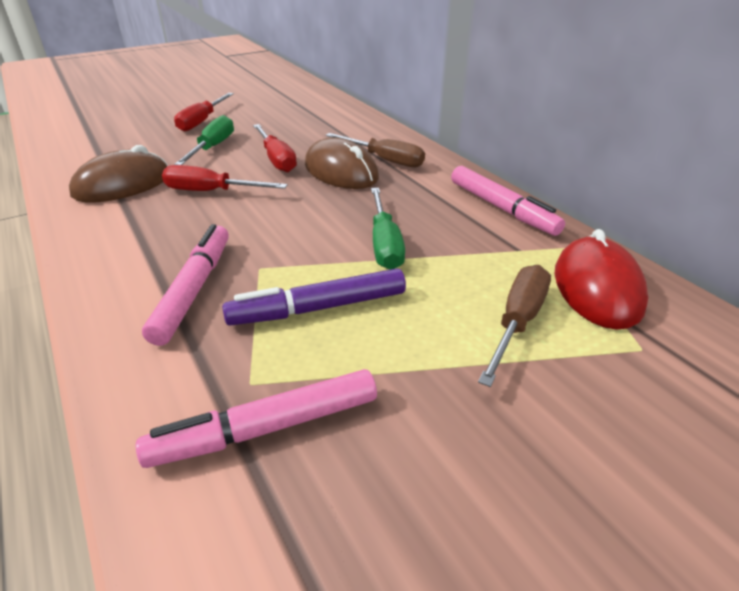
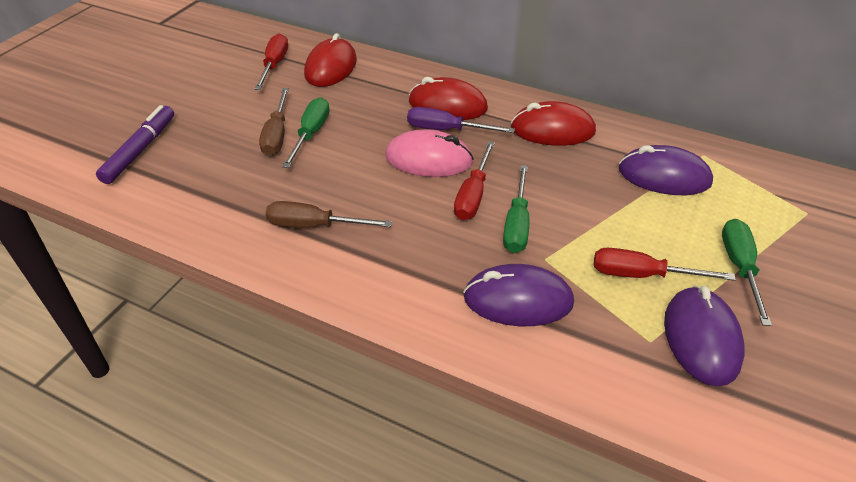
brown mouse: 2 -> 0
green screwdriver: 2 -> 3
pink marker: 3 -> 0
pink mouse: 0 -> 1
purple mouse: 0 -> 3
purple screwdriver: 0 -> 1
red mouse: 1 -> 3

